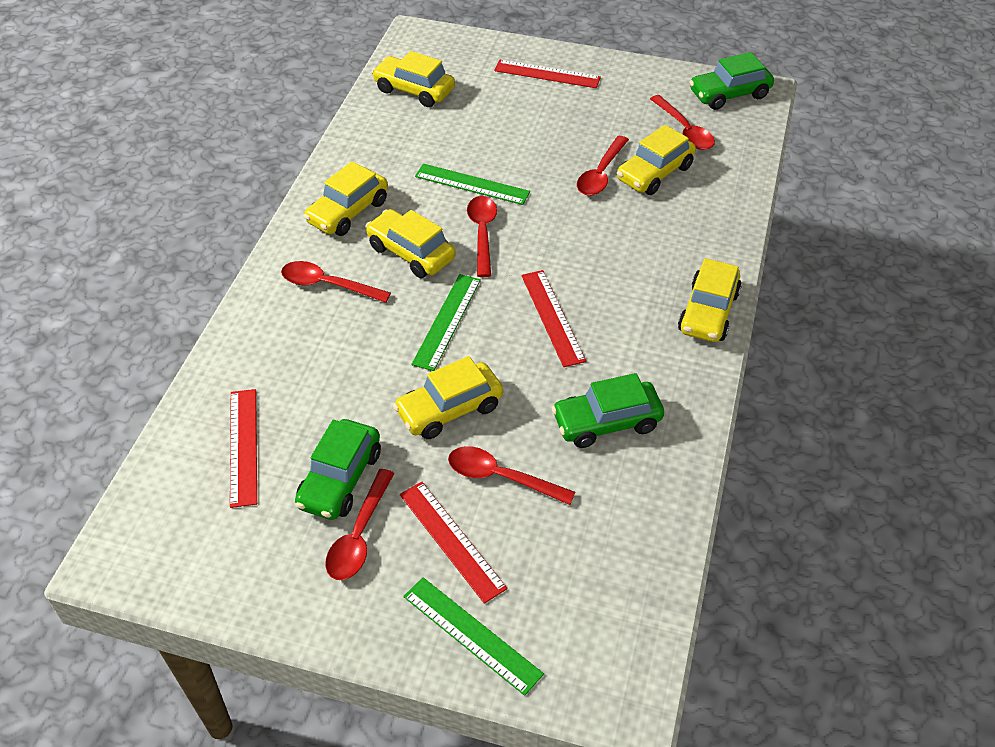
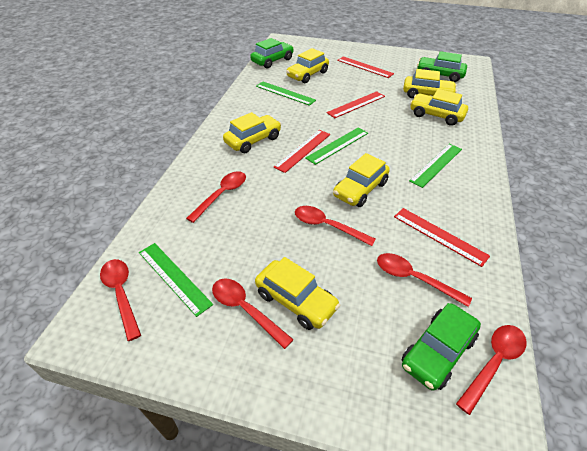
green ruler: 3 -> 4

